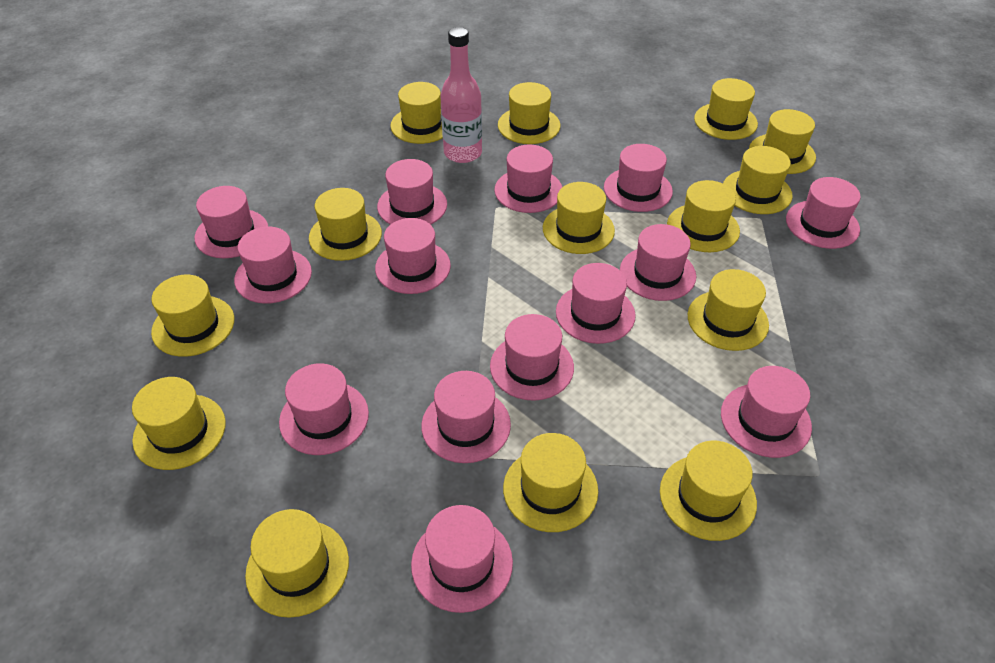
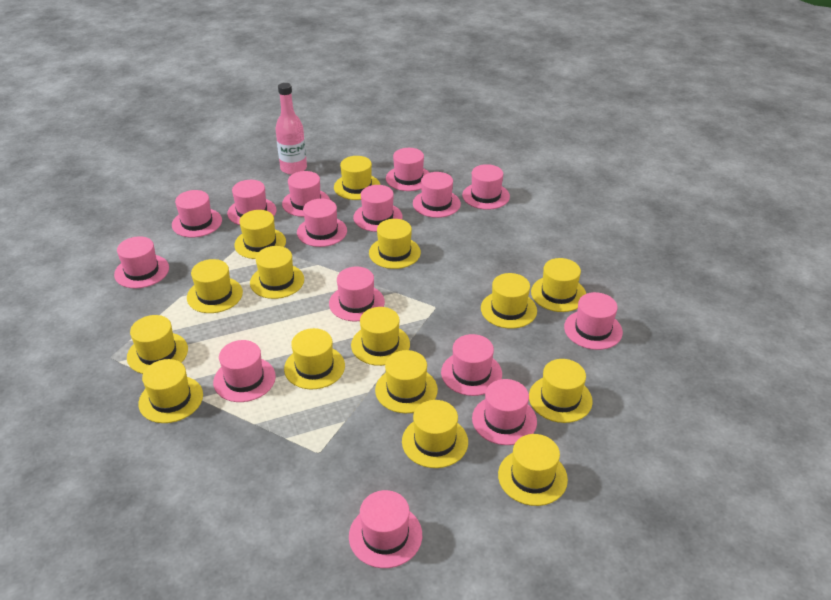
pink hat: 14 -> 15
yellow hat: 14 -> 15

